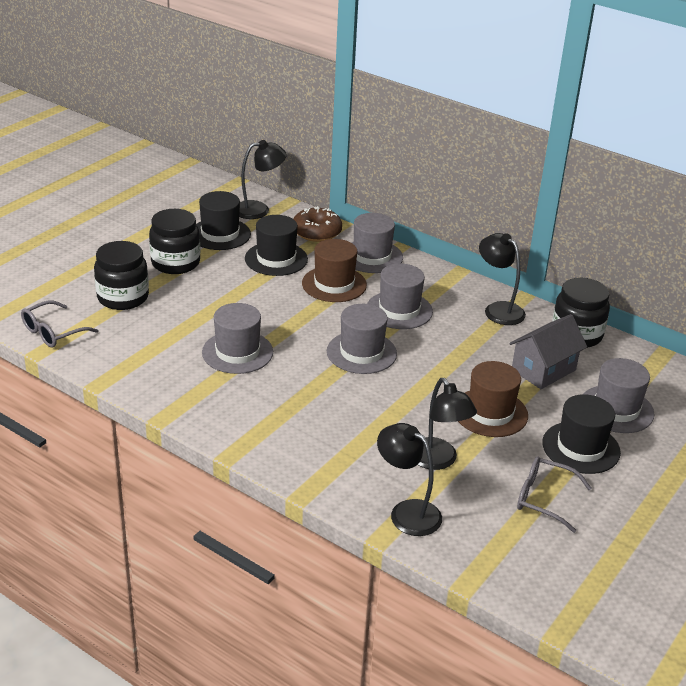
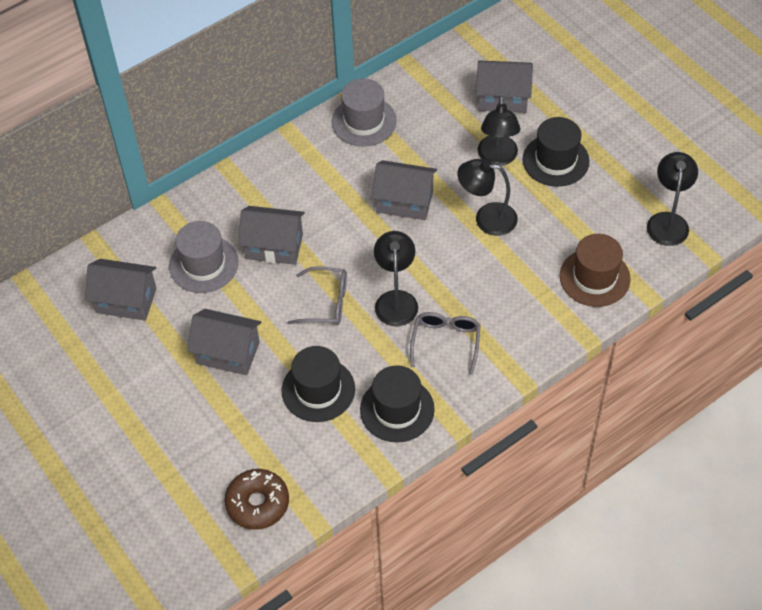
black jar: 3 -> 0
brown hat: 2 -> 1
grey hat: 5 -> 2
grey house: 1 -> 5

